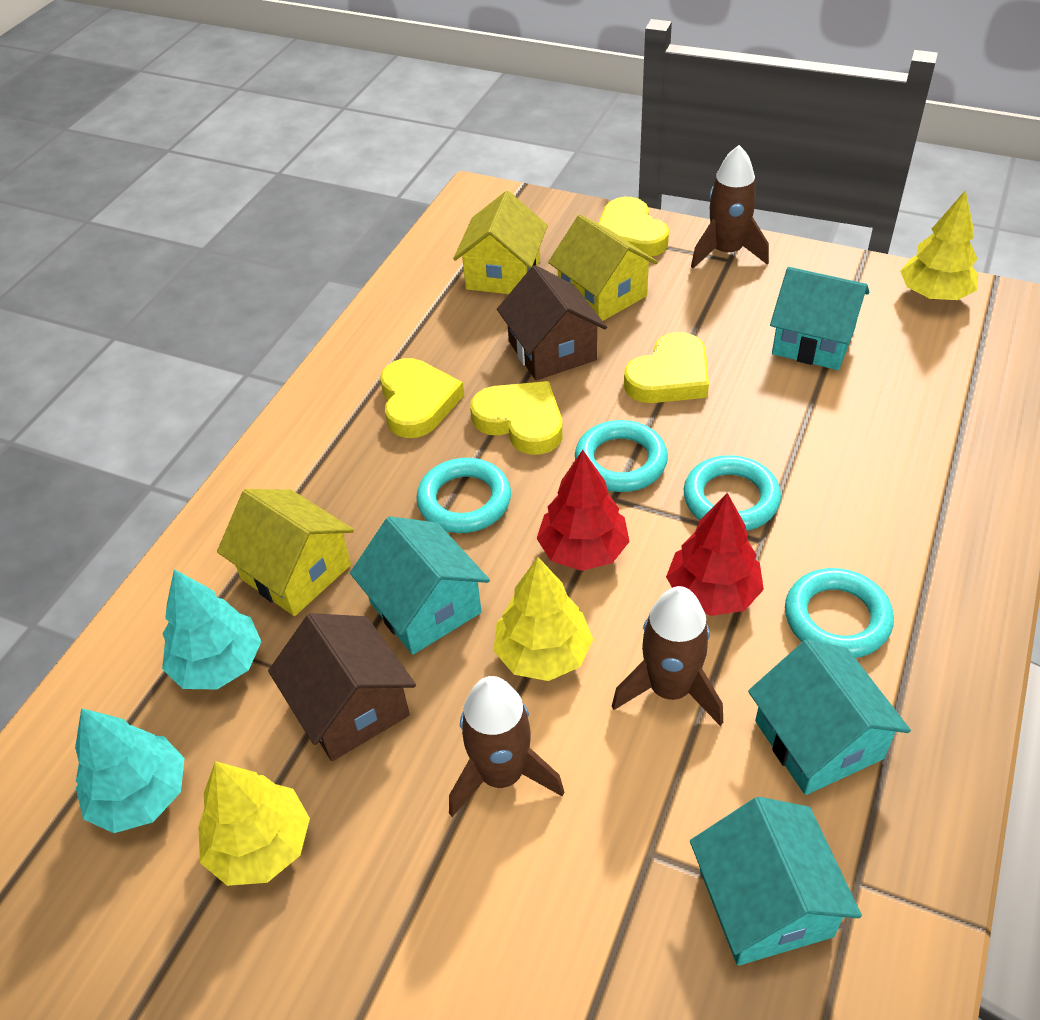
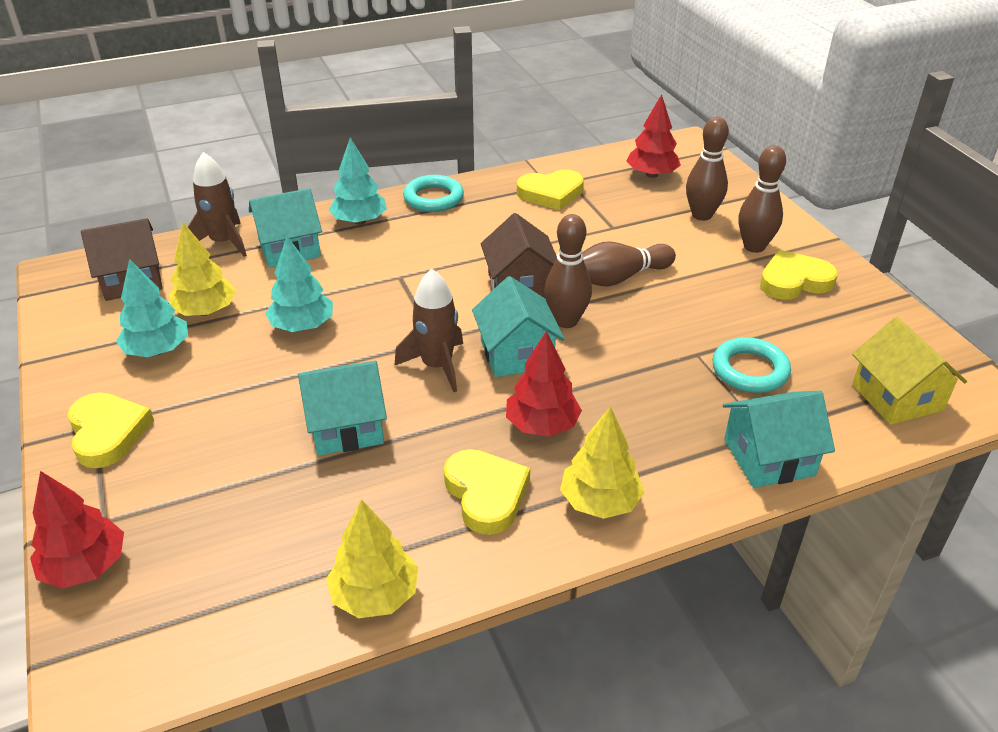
brown bowling pin: 0 -> 4
brown rocket: 3 -> 2
red tree: 2 -> 3
turquoise ring: 4 -> 2
turquoise tree: 2 -> 3
yellow house: 3 -> 1

